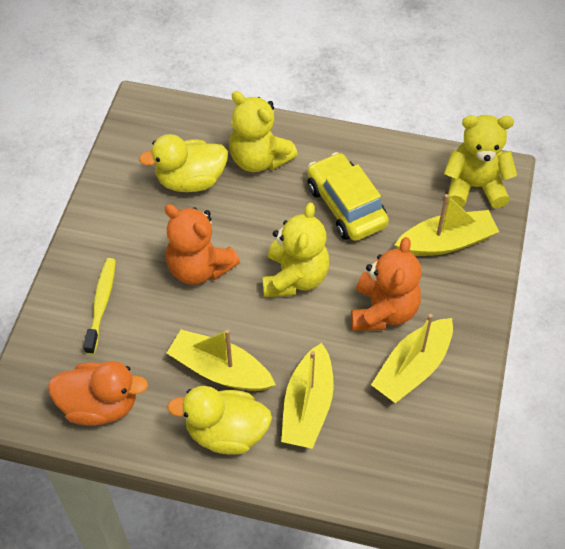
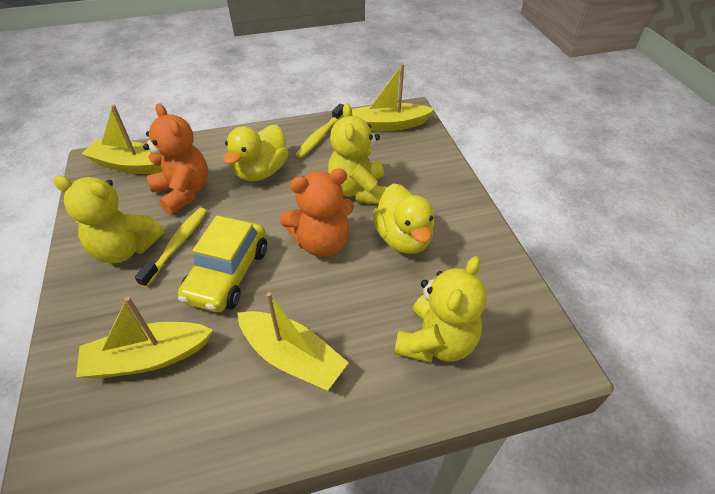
orange duck: 1 -> 0
yellow toothbrush: 1 -> 2

